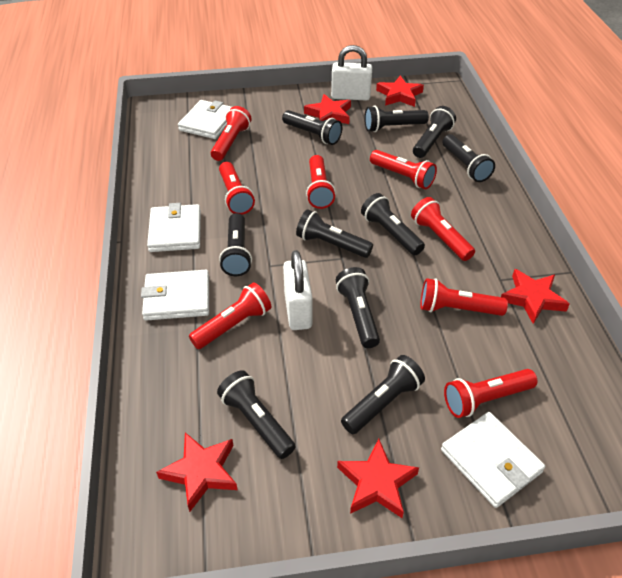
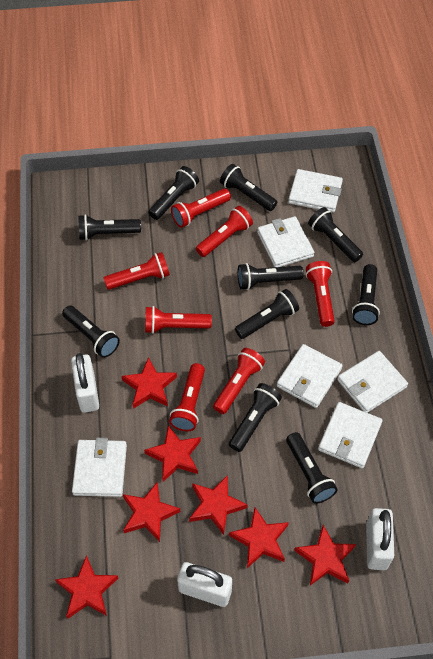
red flashlight: 8 -> 7
red star: 5 -> 7
white padlock: 2 -> 3
white wallet: 4 -> 6

